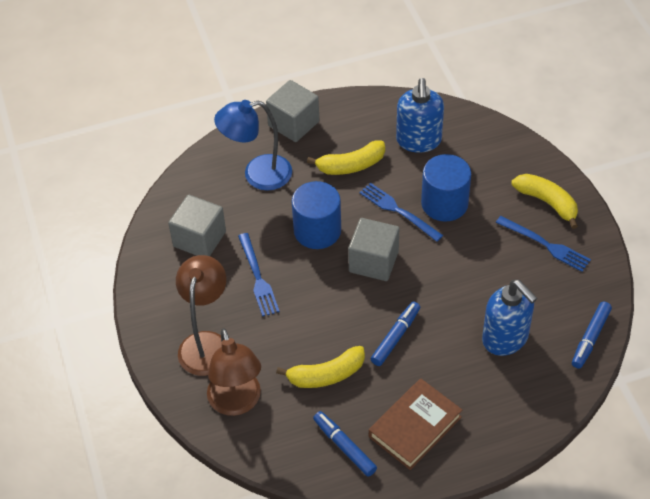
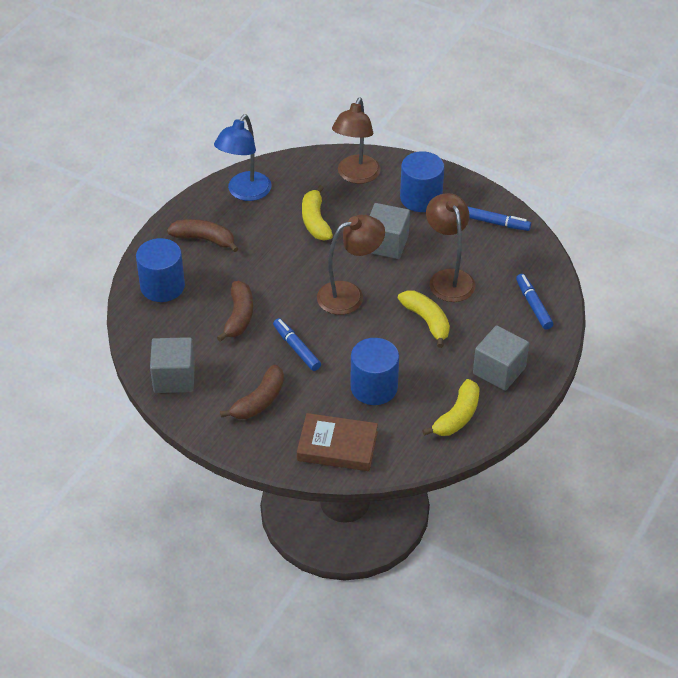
blue cylinder: 2 -> 3
blue fork: 3 -> 0
blue soap dispenser: 2 -> 0
brown banana: 0 -> 3
brown lamp: 2 -> 3

